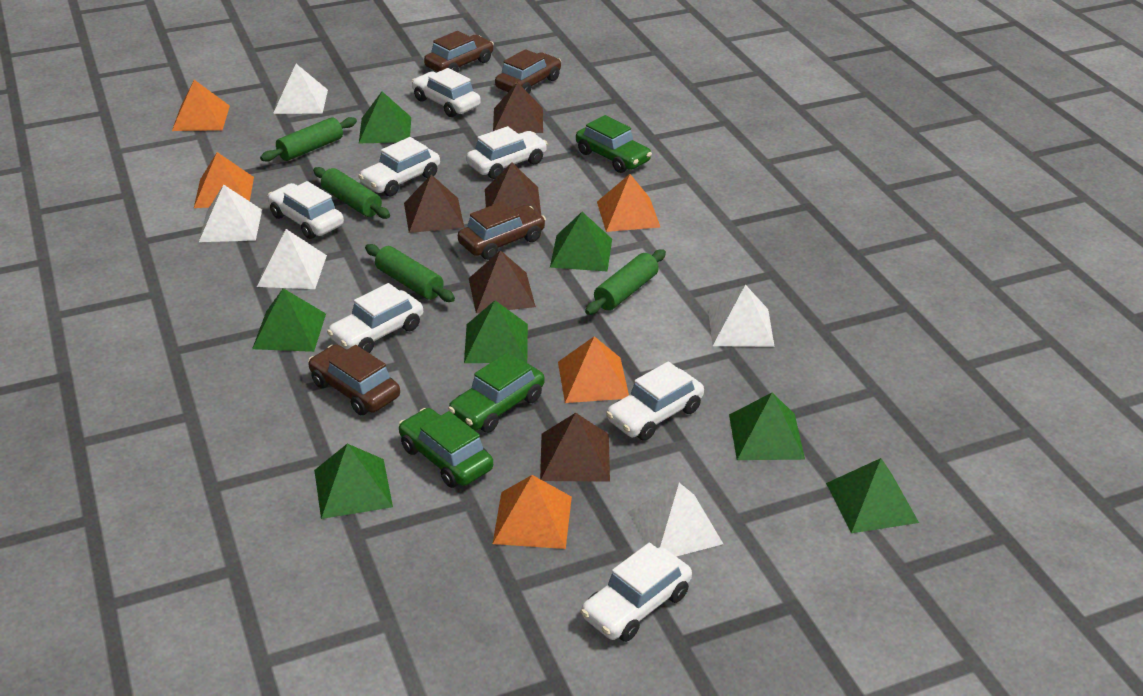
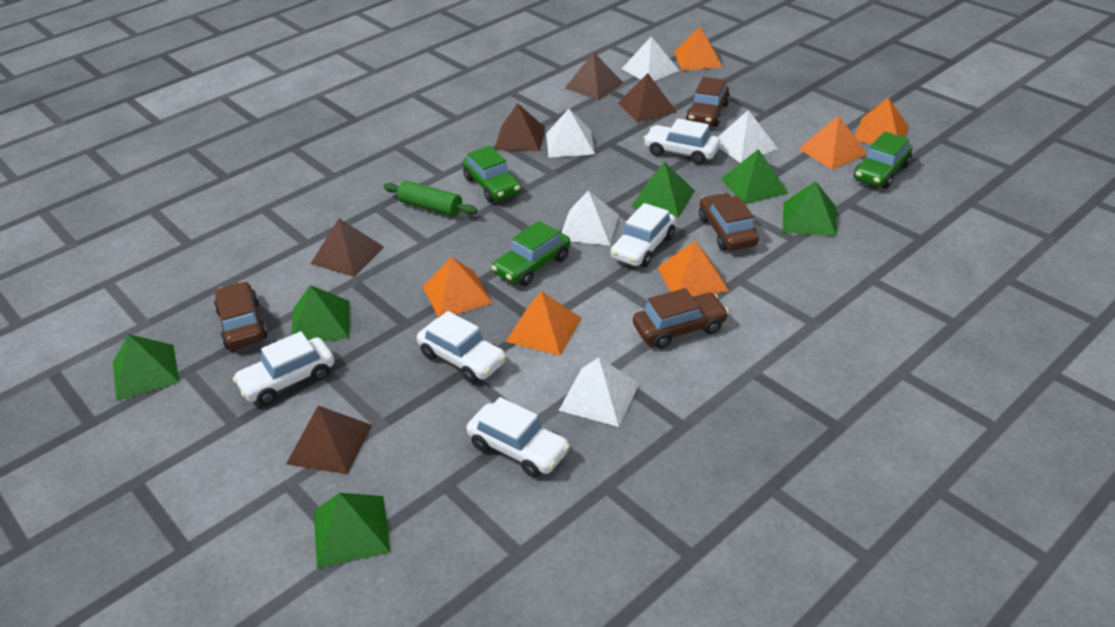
green pyramid: 7 -> 6
green rolling pin: 4 -> 1
orange pyramid: 5 -> 6
white car: 7 -> 5

